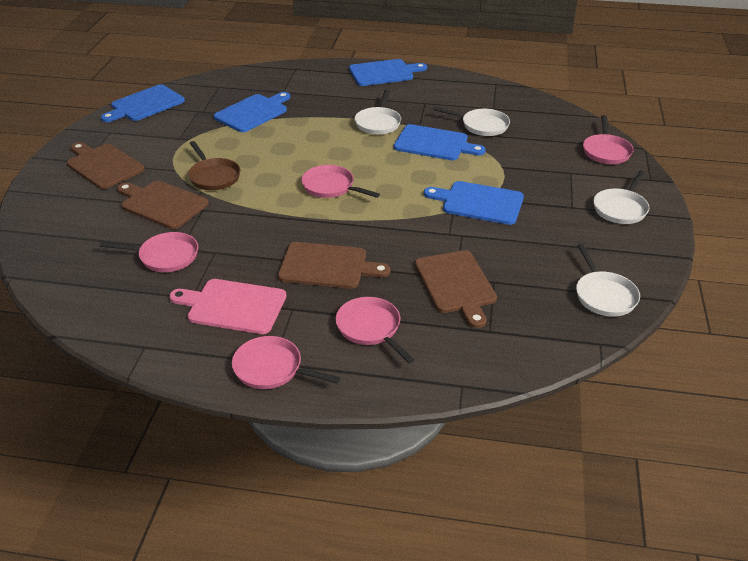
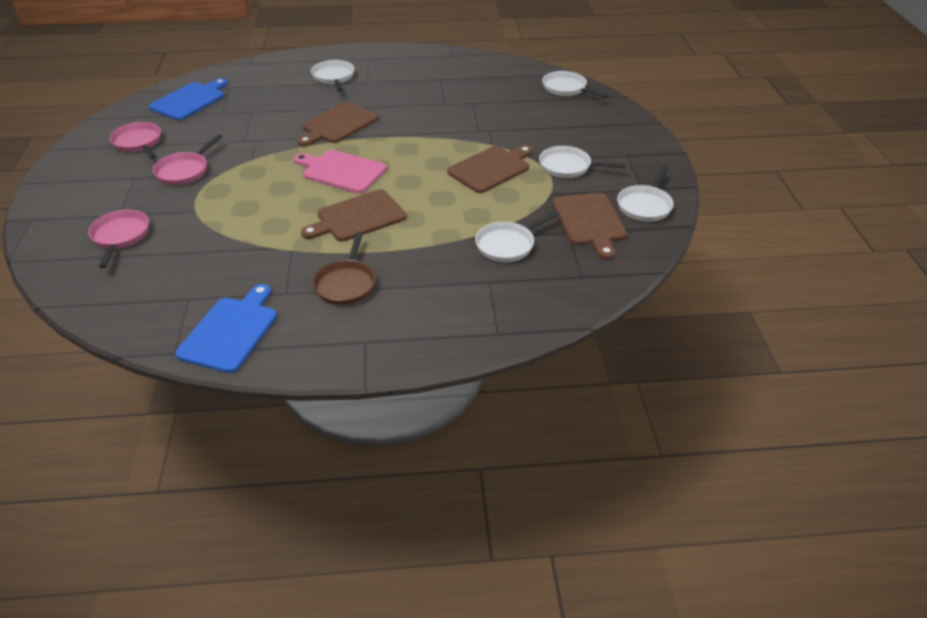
blue cutting board: 5 -> 2
pink pan: 5 -> 3
white pan: 4 -> 5

